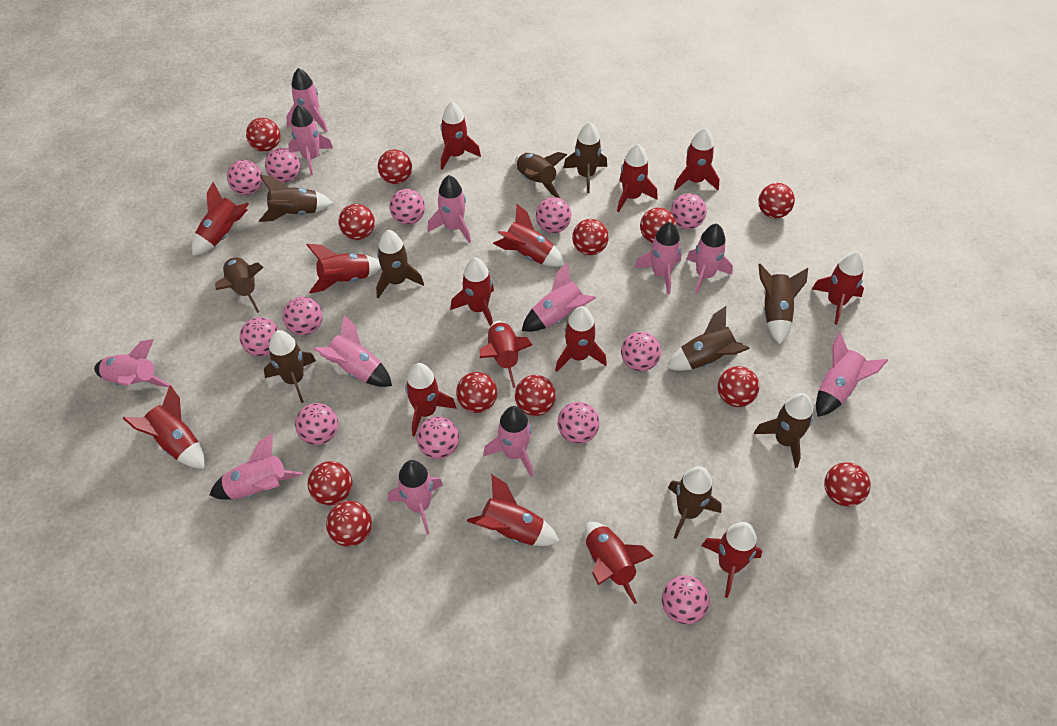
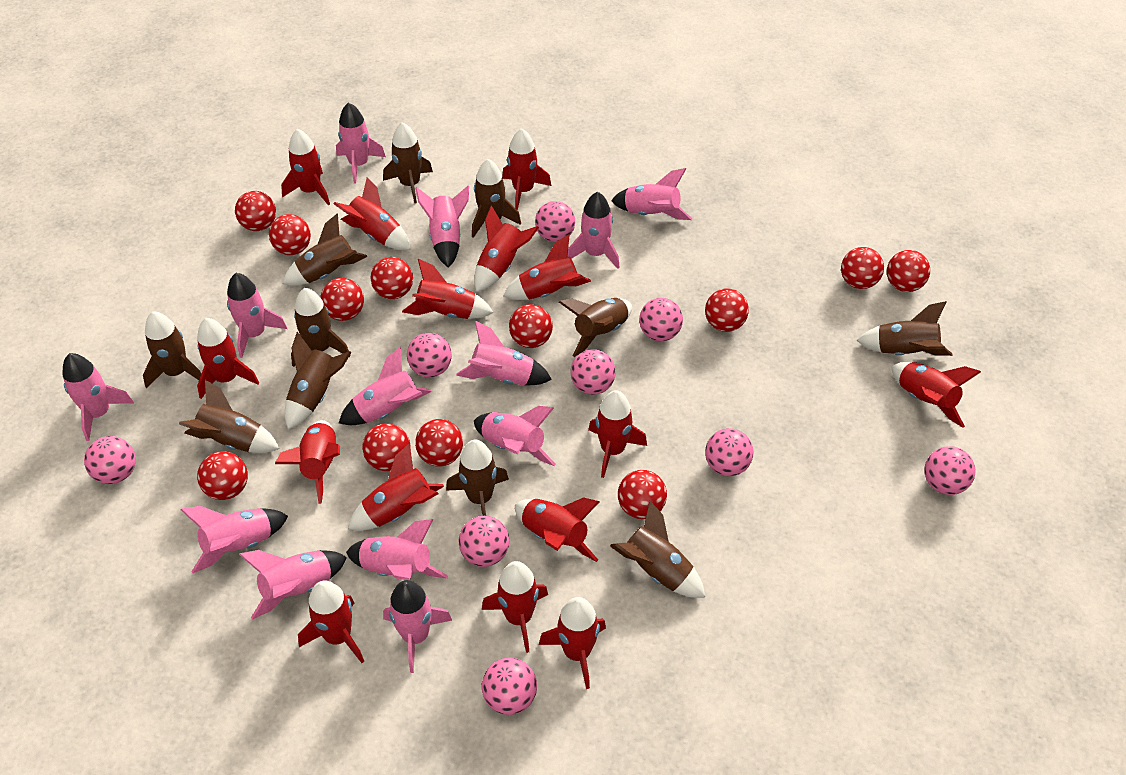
brown rocket: 10 -> 11
pink ball: 12 -> 9
pink rocket: 12 -> 13

